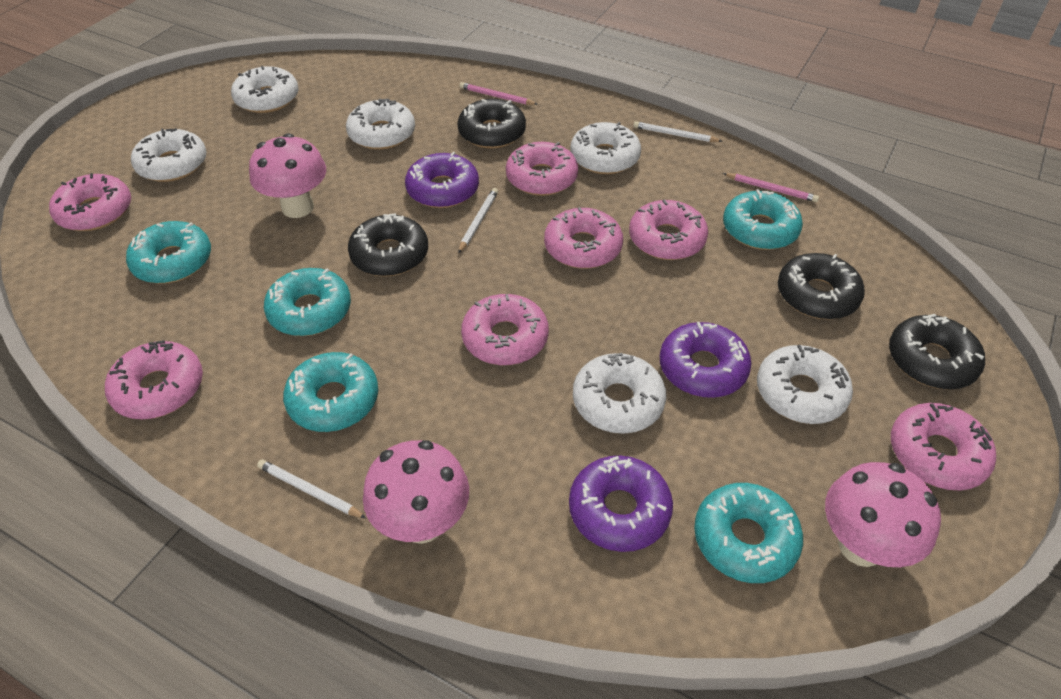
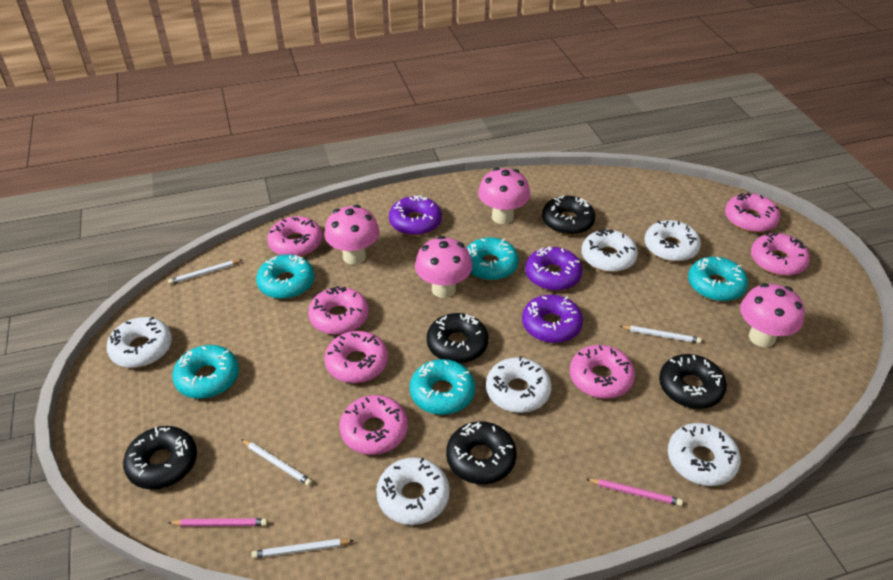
black donut: 4 -> 5
pink mushroom: 3 -> 4
white pencil: 3 -> 4

